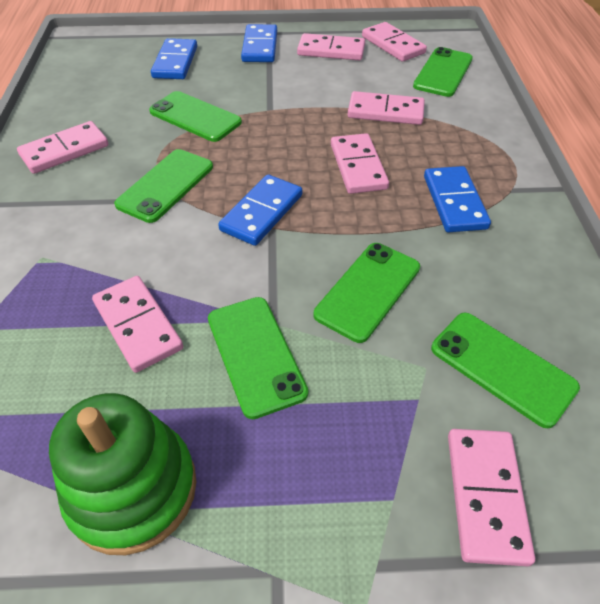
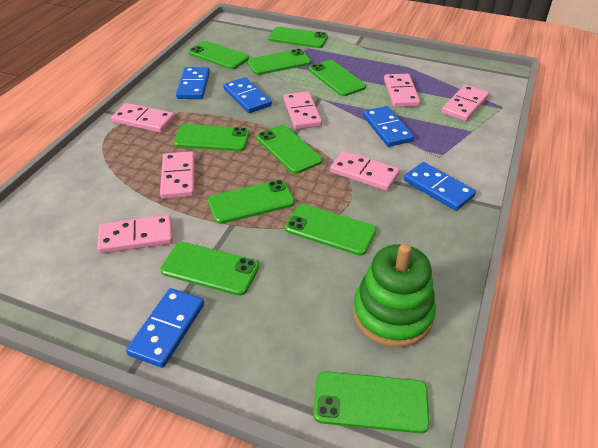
blue domino: 4 -> 5
green phone: 6 -> 10

